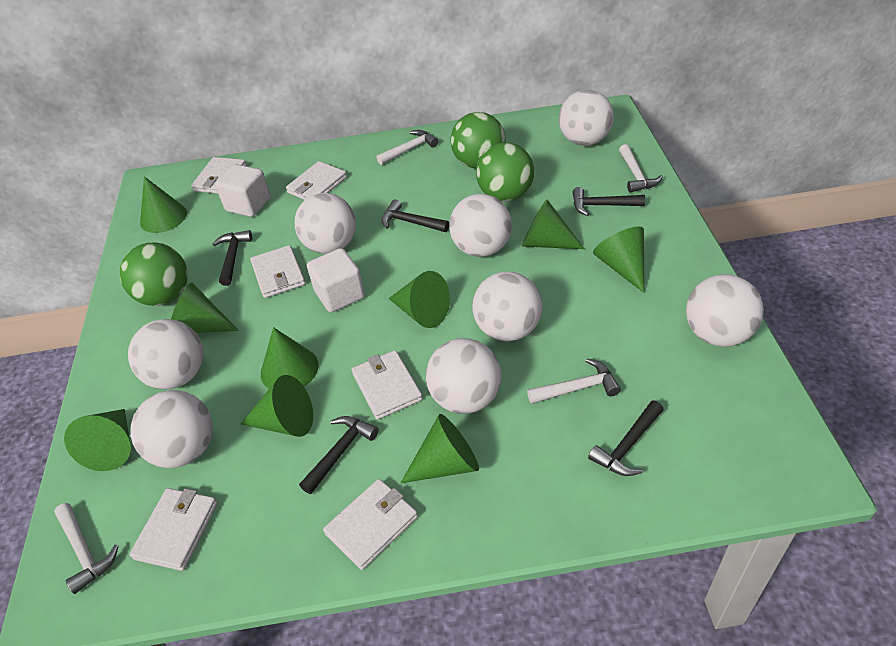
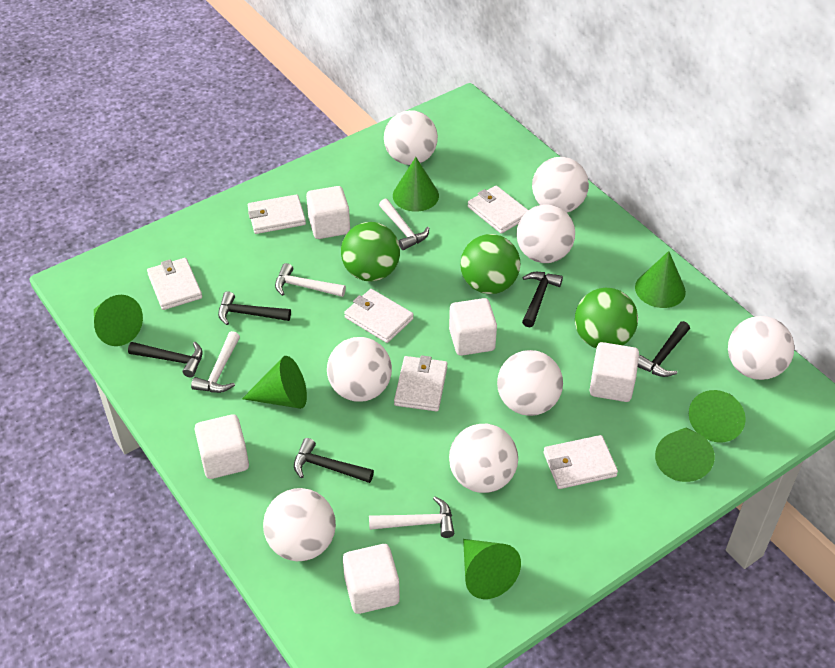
green cone: 9 -> 7
white cube: 2 -> 5

